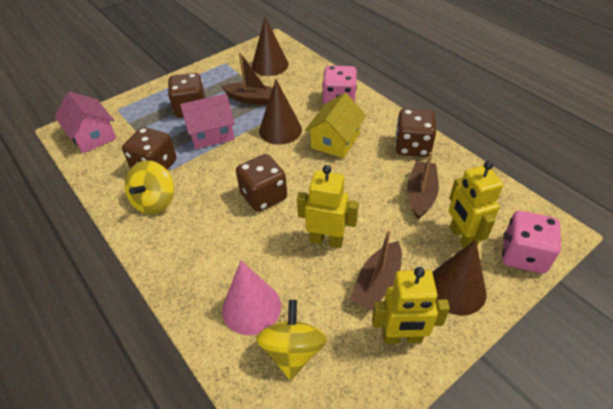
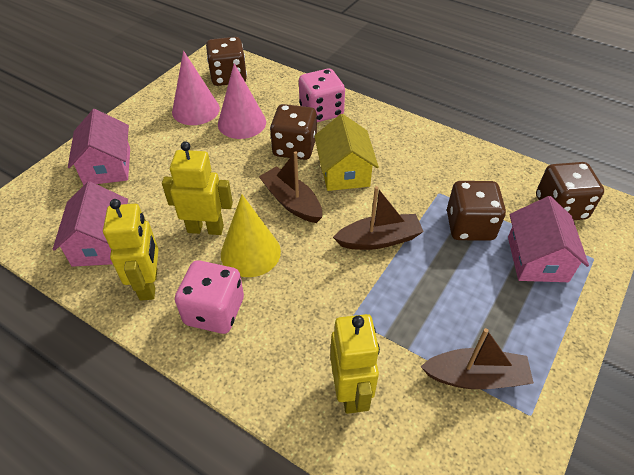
brown cone: 3 -> 0
pink cone: 1 -> 2
pink house: 2 -> 3
yellow cone: 0 -> 1
yellow spinning top: 2 -> 0

